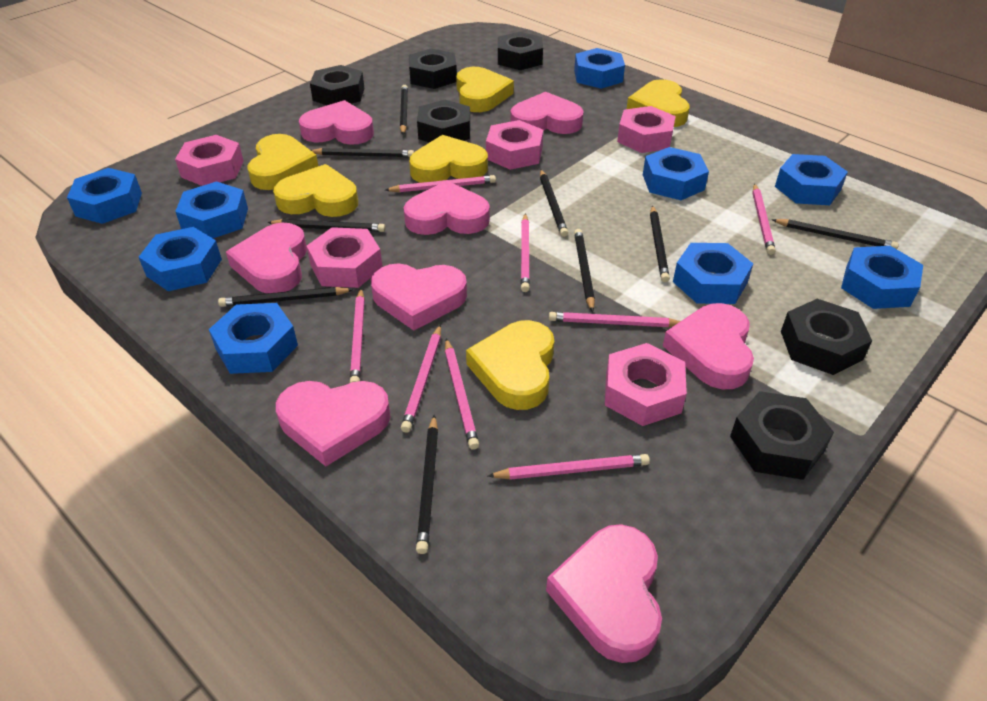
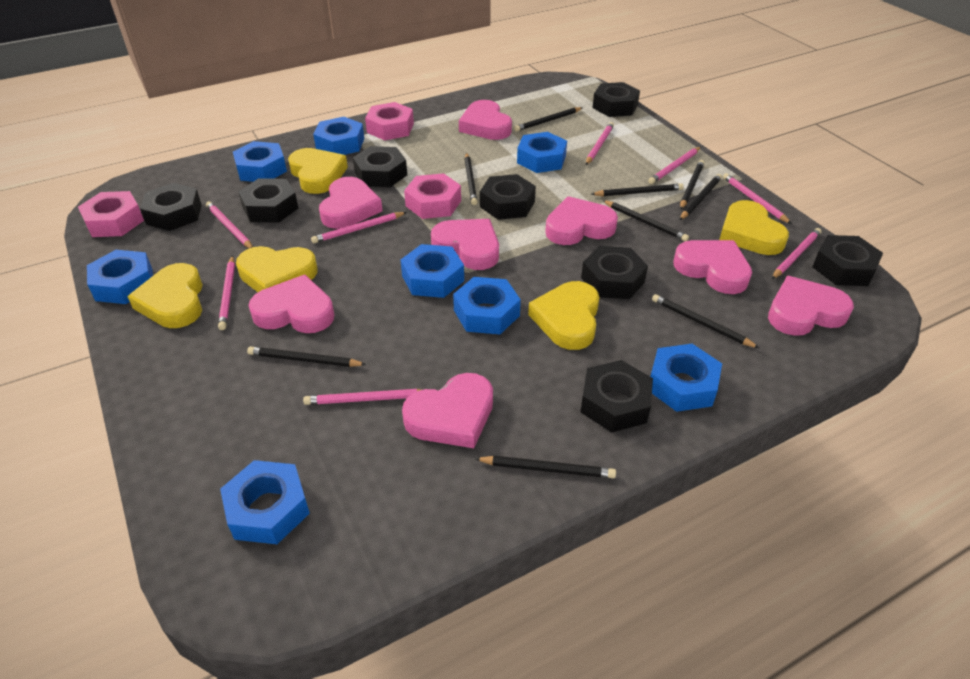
black nut: 6 -> 8
blue nut: 9 -> 8
pink nut: 5 -> 3
yellow heart: 6 -> 5

